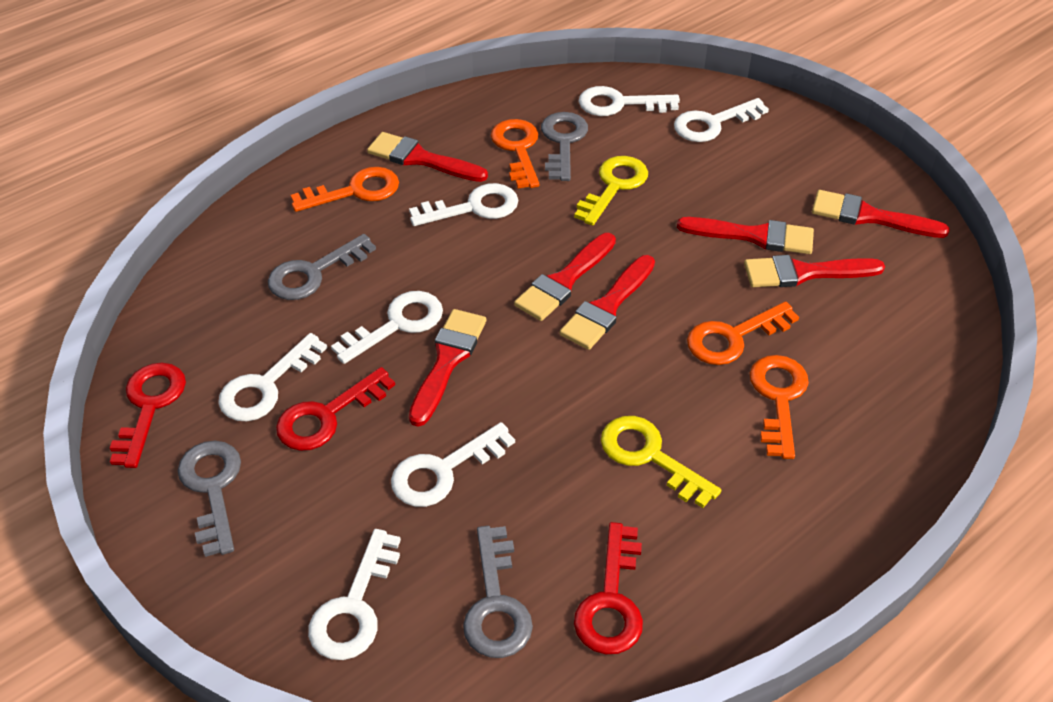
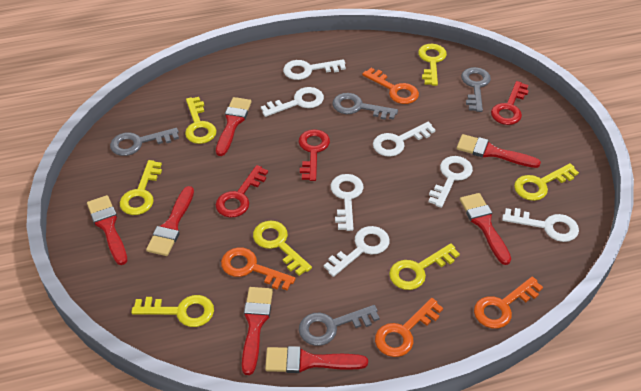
yellow key: 2 -> 7

